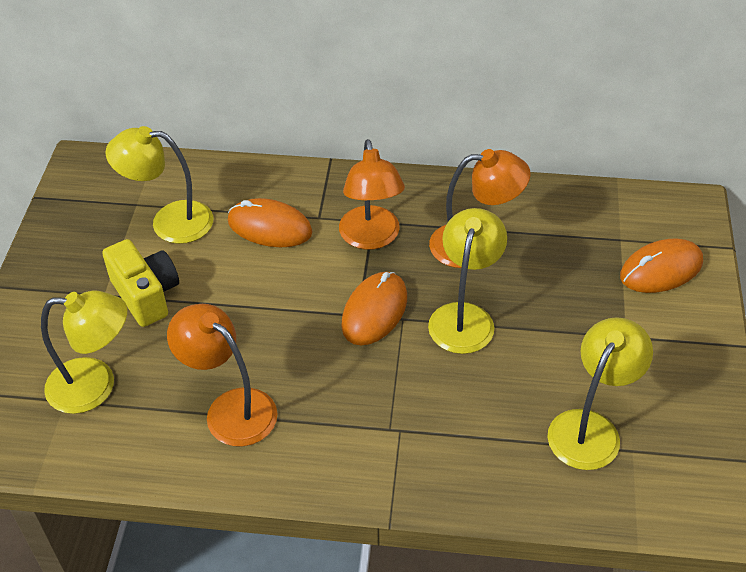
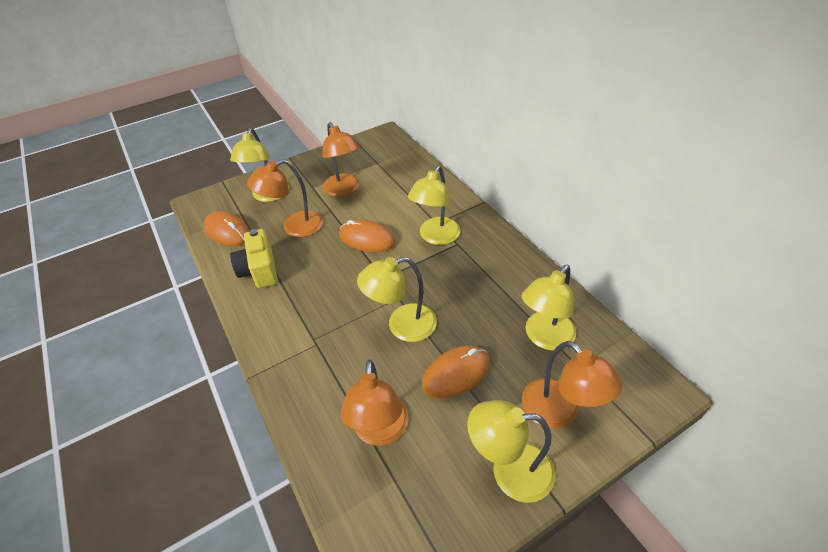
orange lamp: 3 -> 4
yellow lamp: 4 -> 5

